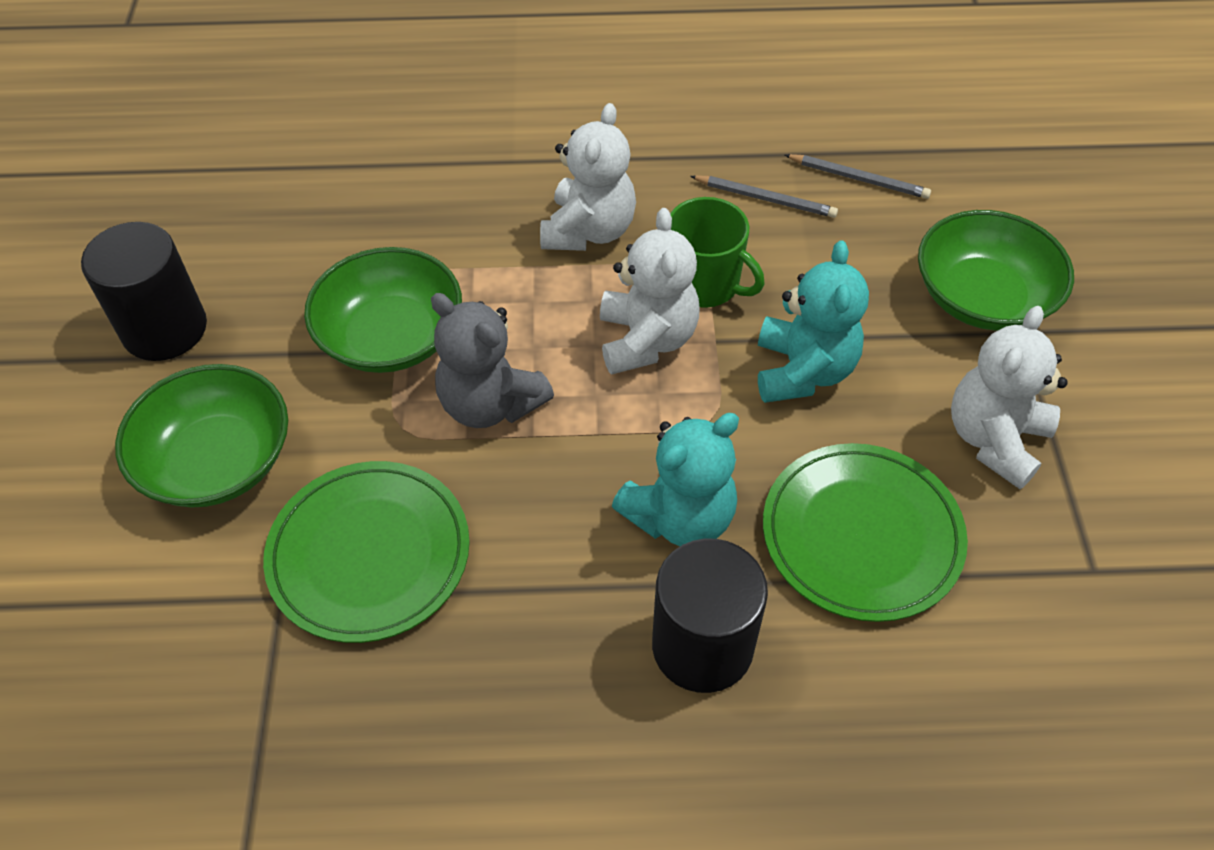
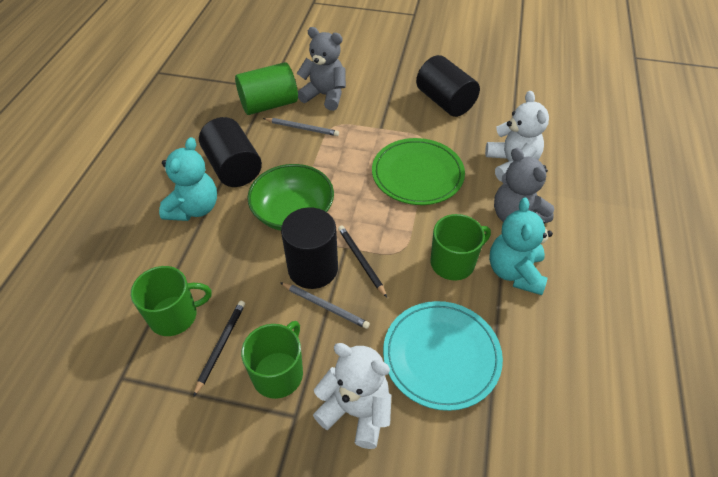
black cylinder: 2 -> 3
black pencil: 0 -> 2
green bowl: 3 -> 1
green cylinder: 0 -> 1
green mug: 1 -> 3
green plate: 2 -> 1
grey teddy bear: 1 -> 2
turquoise plate: 0 -> 1
white teddy bear: 3 -> 2

